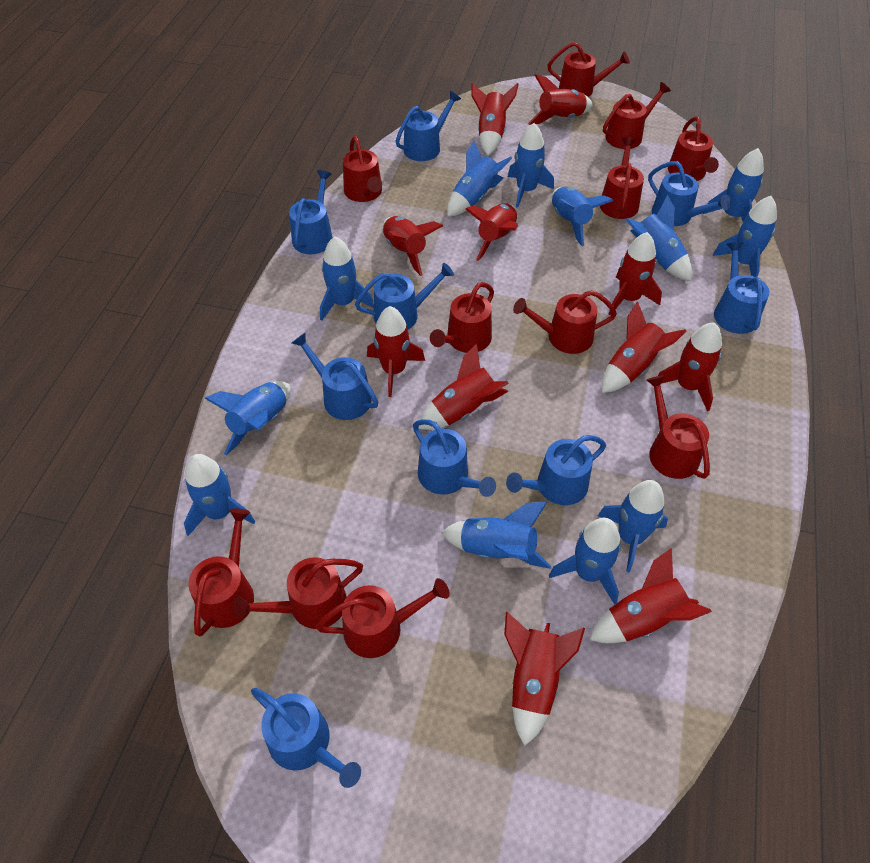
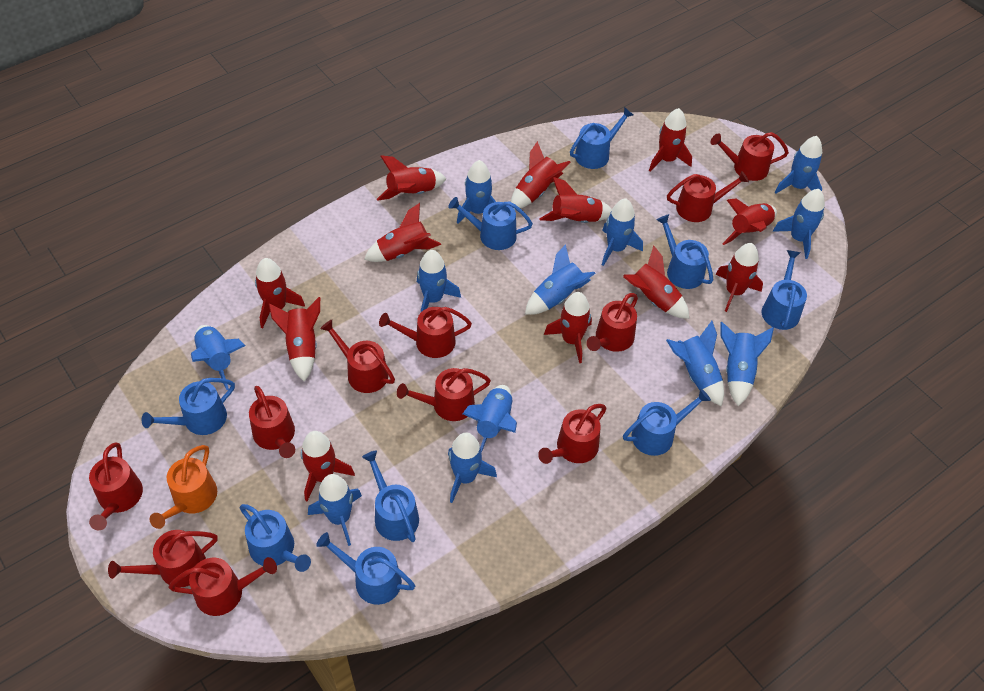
orange watering can: 0 -> 1
red rocket: 11 -> 12

